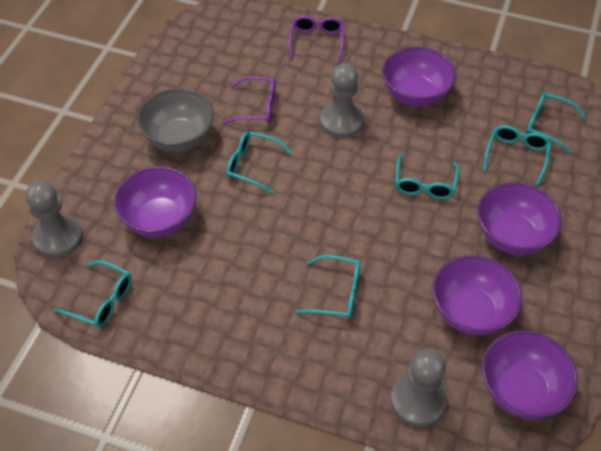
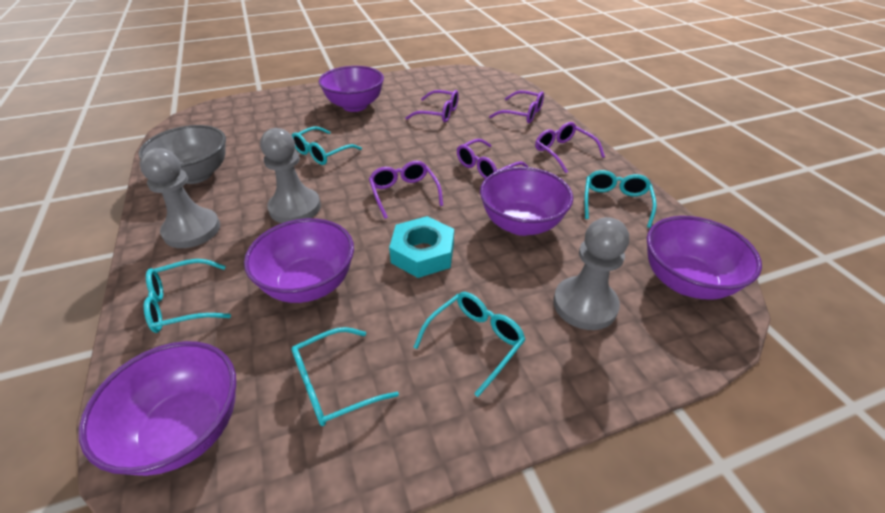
purple glasses: 2 -> 5
turquoise glasses: 6 -> 5
turquoise nut: 0 -> 1

